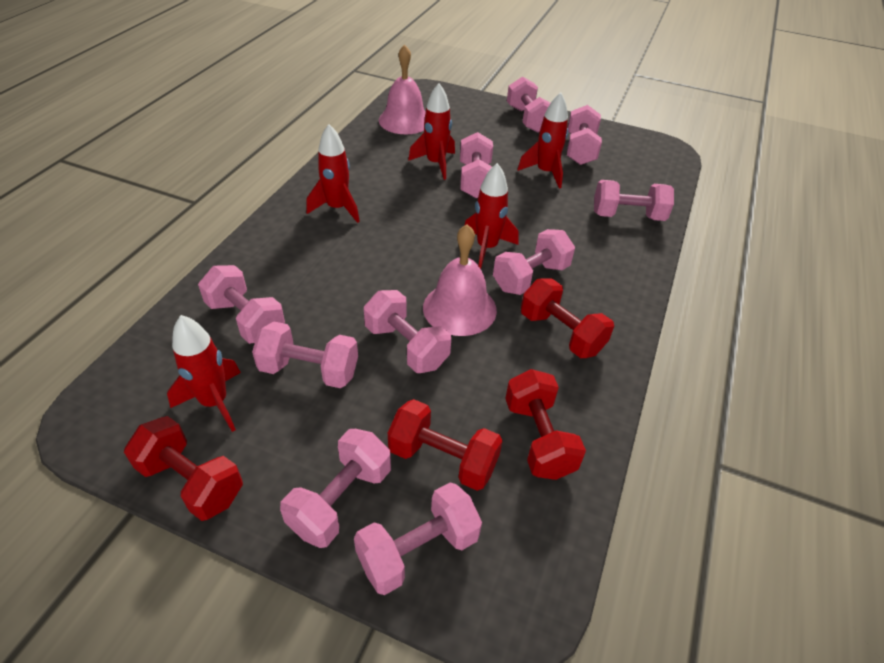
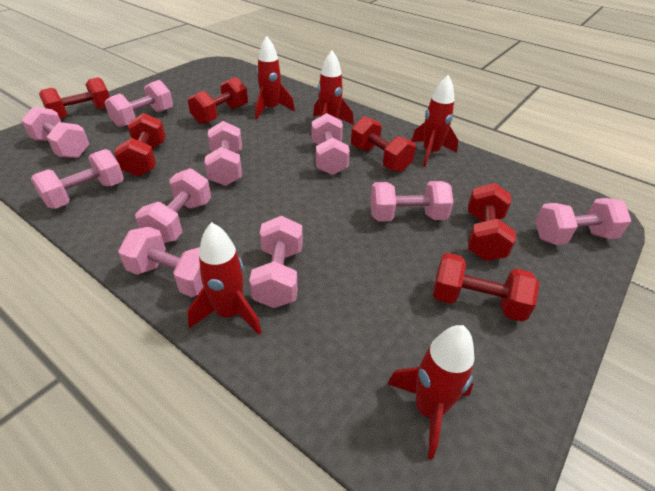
pink bell: 2 -> 0
red dumbbell: 4 -> 6

